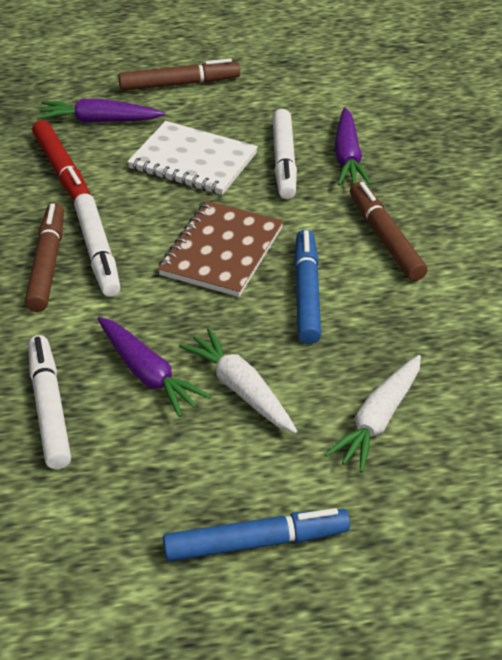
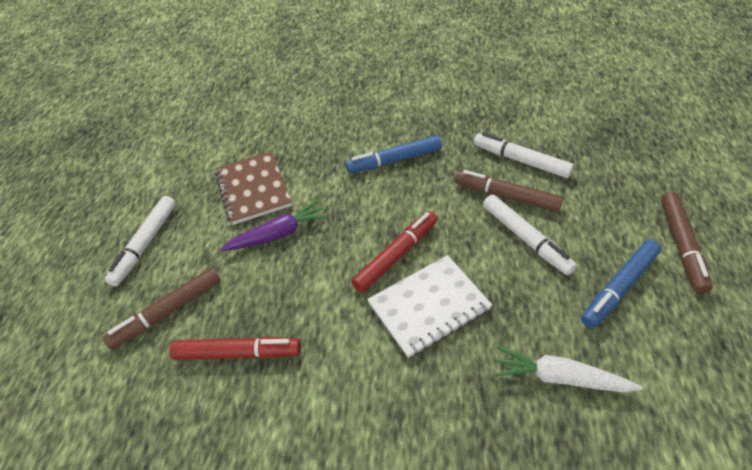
purple carrot: 3 -> 1
red marker: 1 -> 2
white carrot: 2 -> 1

